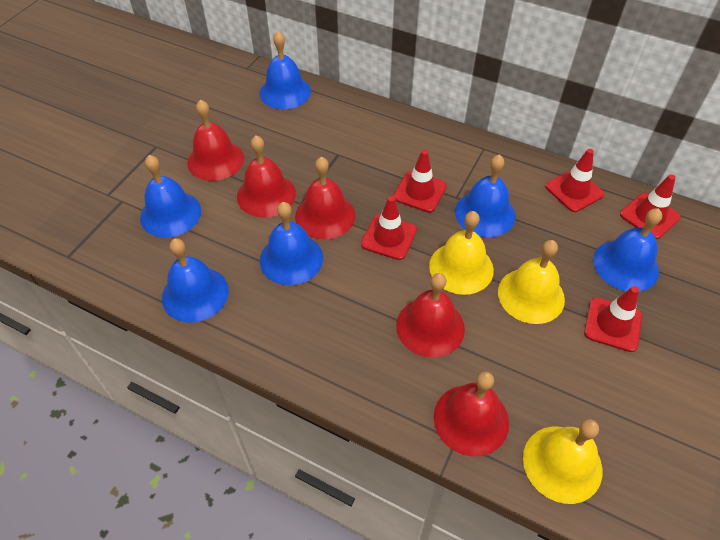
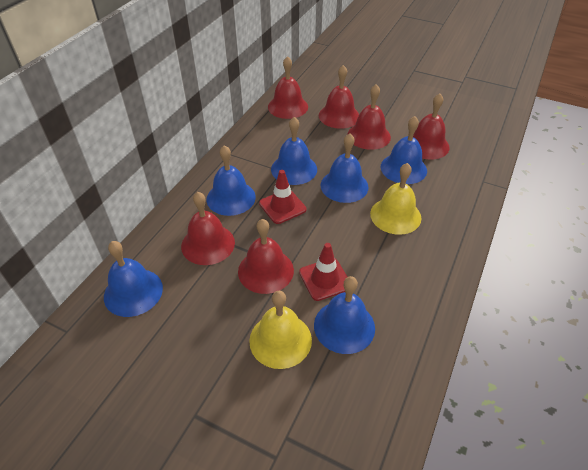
red bell: 5 -> 6
red traffic cone: 5 -> 2
yellow bell: 3 -> 2

